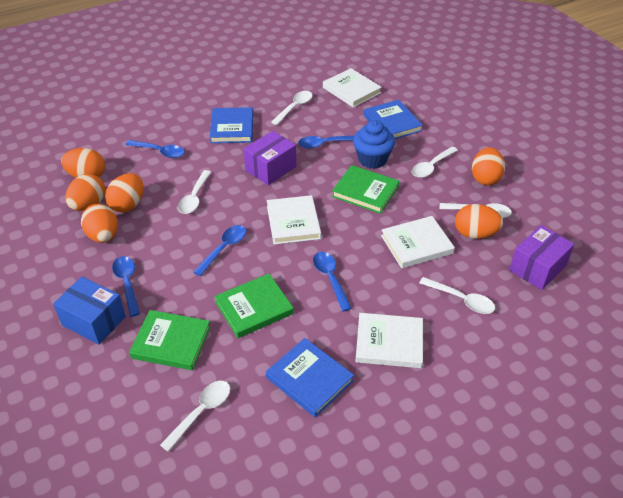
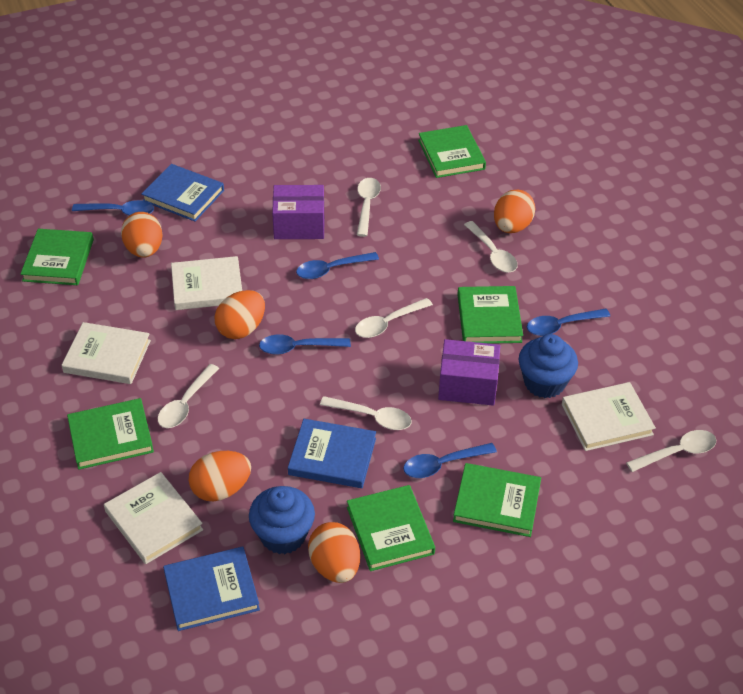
blue box: 1 -> 0
blue cupcake: 1 -> 2
green book: 3 -> 6
orange egg: 6 -> 5

